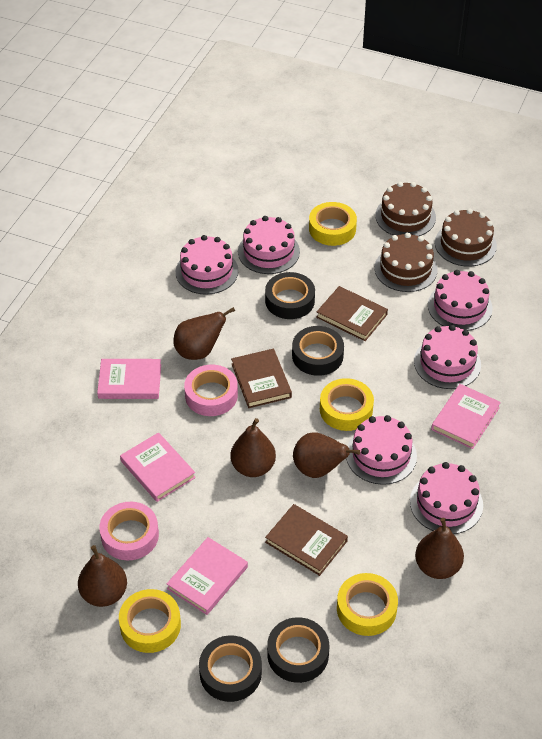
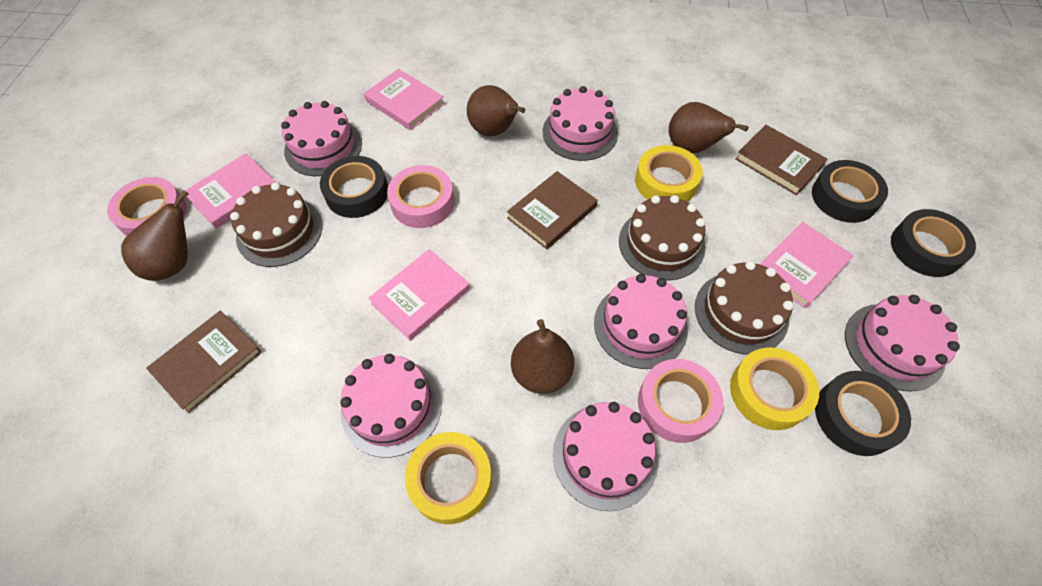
brown pear: 5 -> 4
pink tape: 2 -> 3
yellow tape: 4 -> 3

